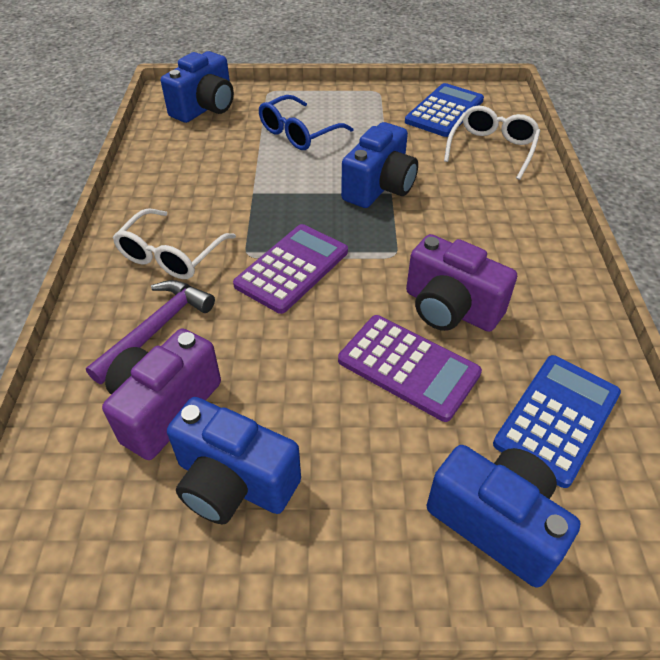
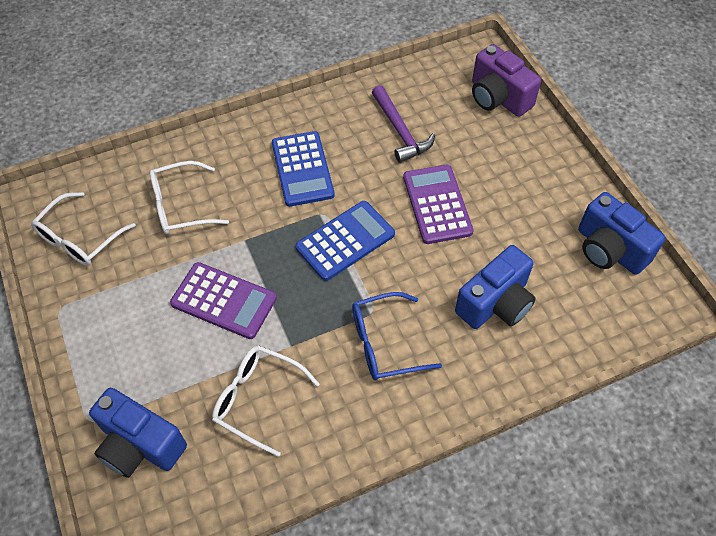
blue camera: 4 -> 3
purple camera: 2 -> 1
white glasses: 2 -> 3

